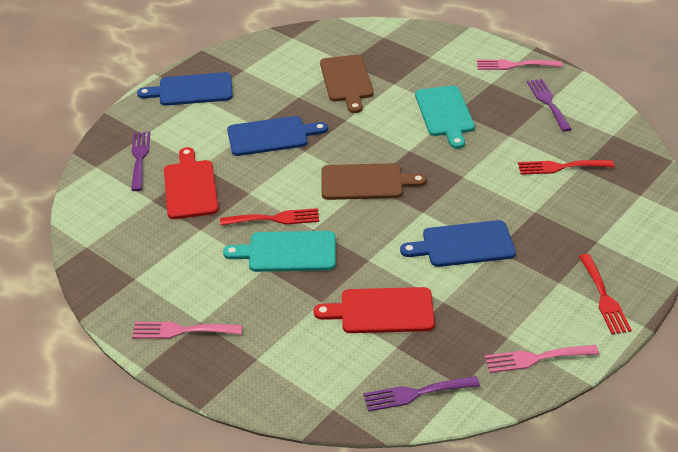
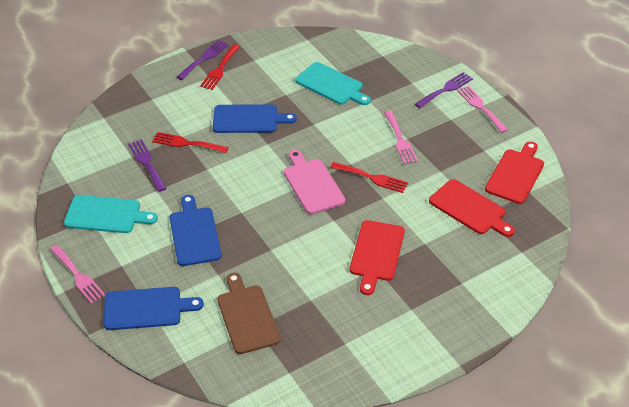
brown cutting board: 2 -> 1
pink cutting board: 0 -> 1
red cutting board: 2 -> 3

